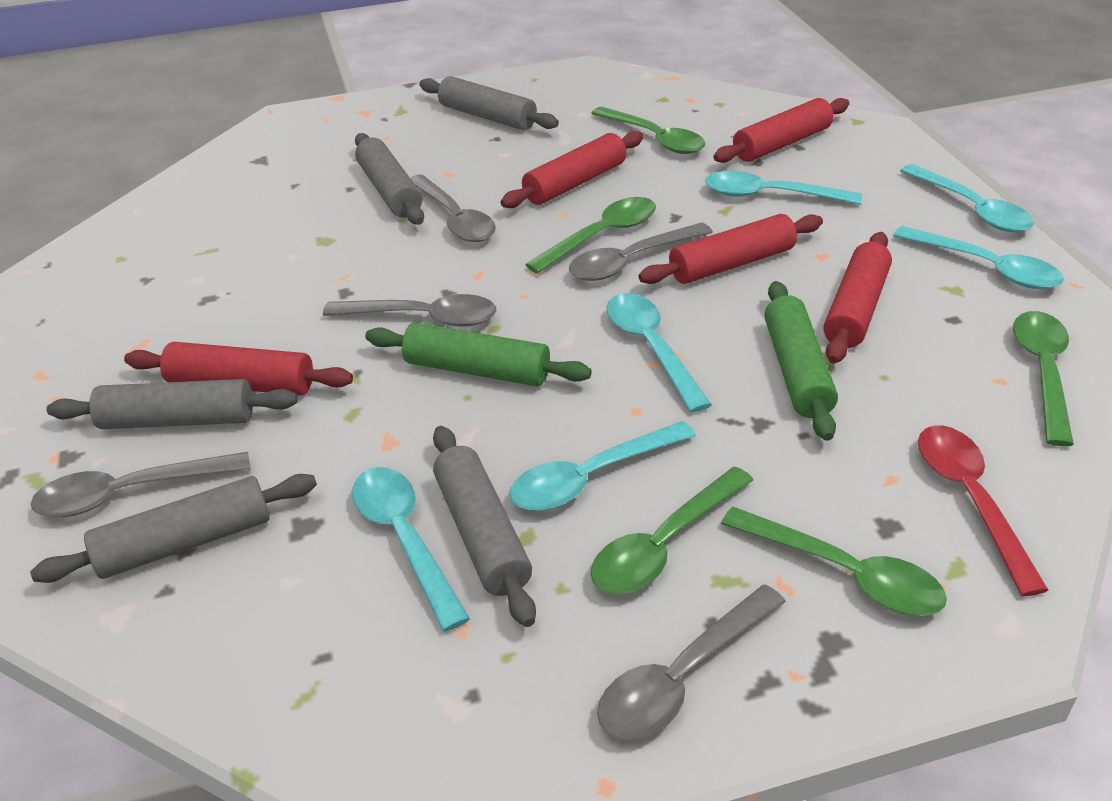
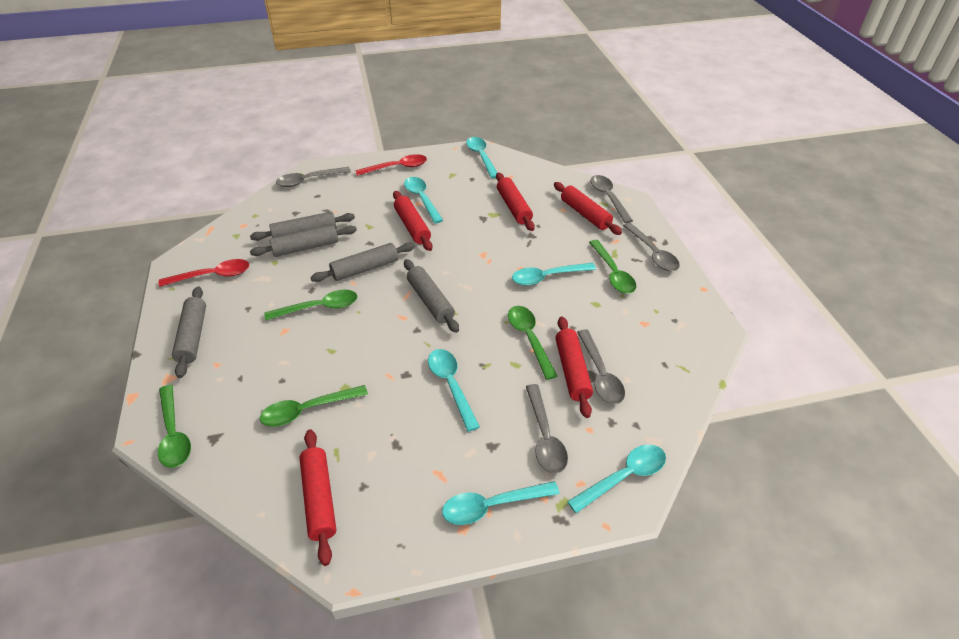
green rolling pin: 2 -> 0
red spoon: 1 -> 2

